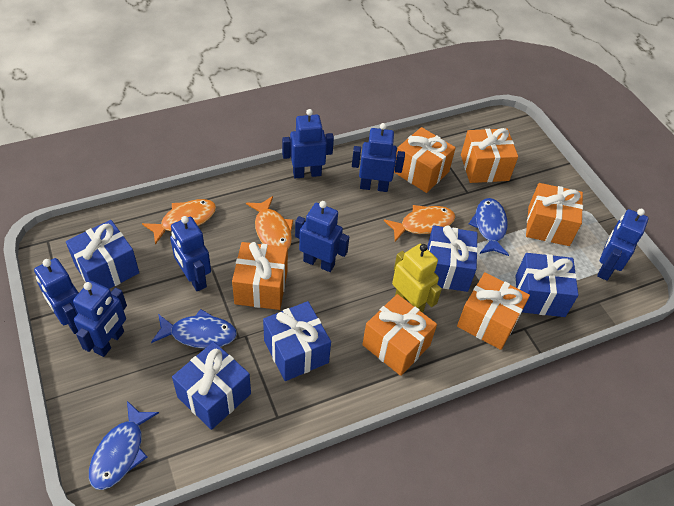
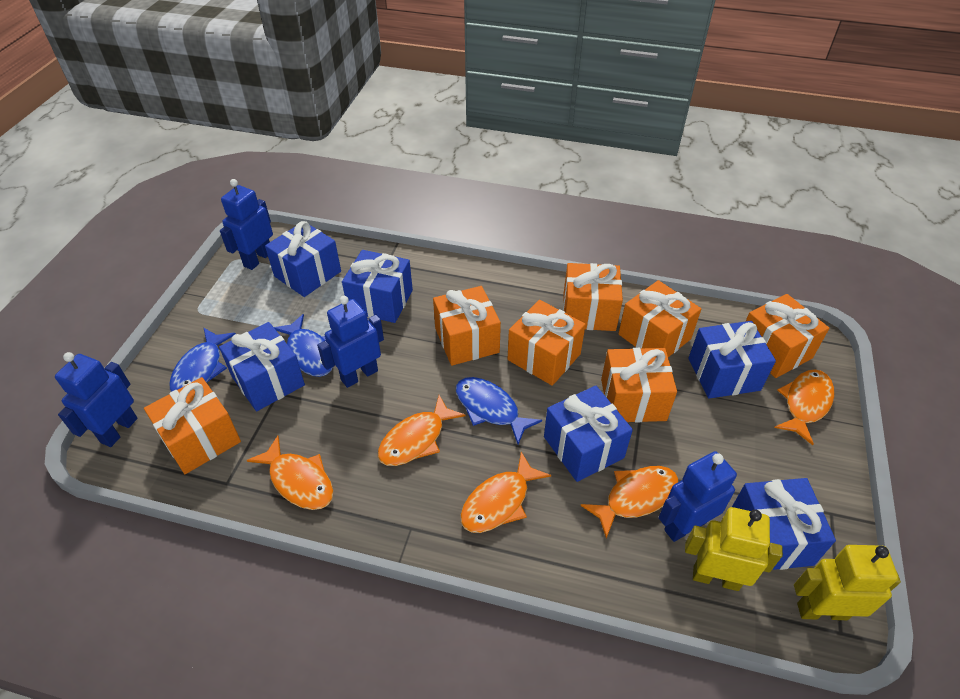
blue gift: 5 -> 6
blue robot: 7 -> 4
orange fish: 3 -> 5
orange gift: 6 -> 7
yellow robot: 1 -> 2

